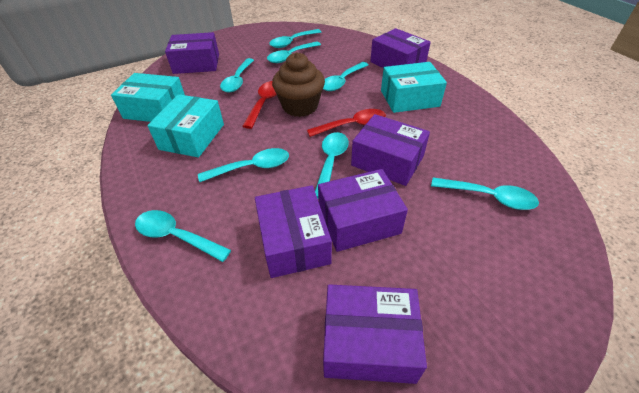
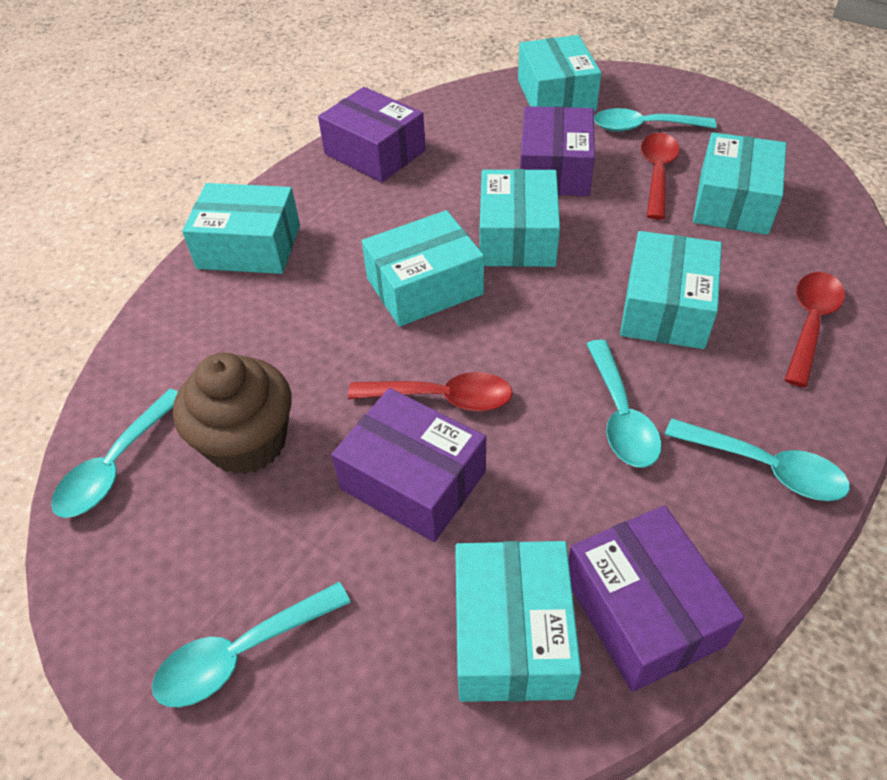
purple box: 6 -> 4
red spoon: 2 -> 3
turquoise box: 3 -> 7
turquoise spoon: 8 -> 5

